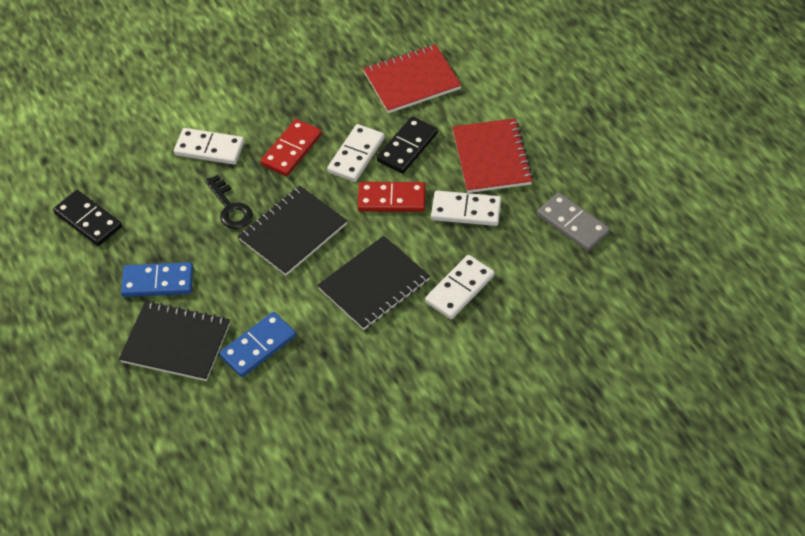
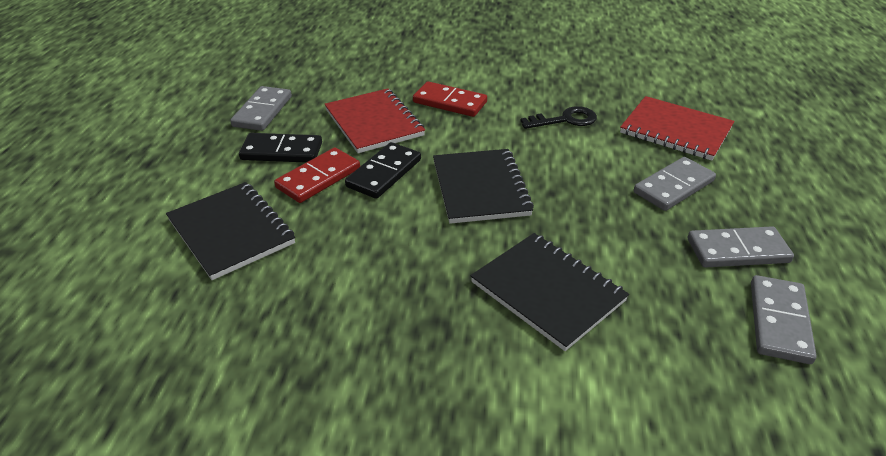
blue domino: 2 -> 0
grey domino: 1 -> 4
white domino: 4 -> 0

